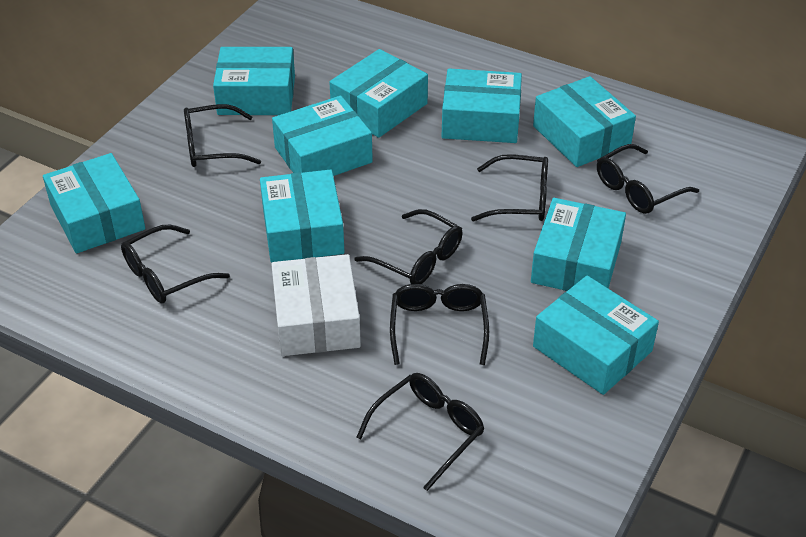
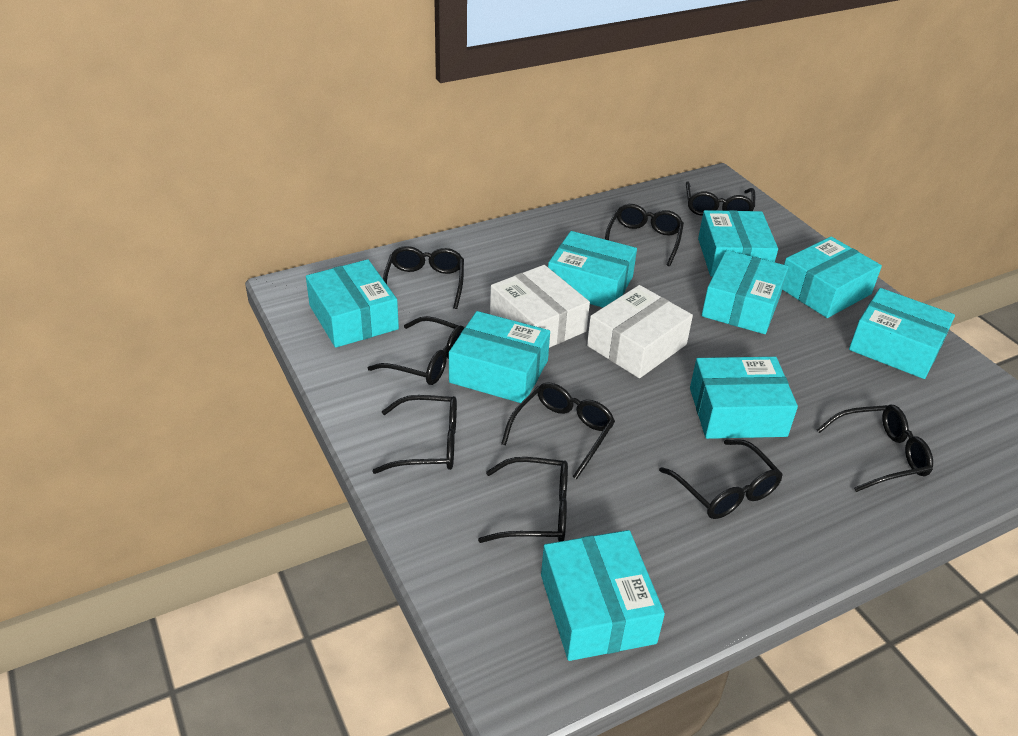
black glasses: 7 -> 9
white box: 1 -> 2

